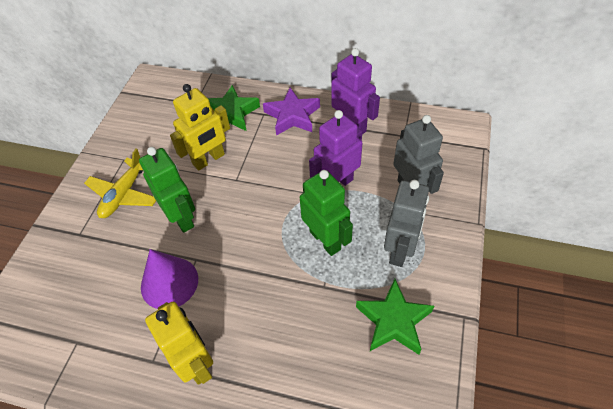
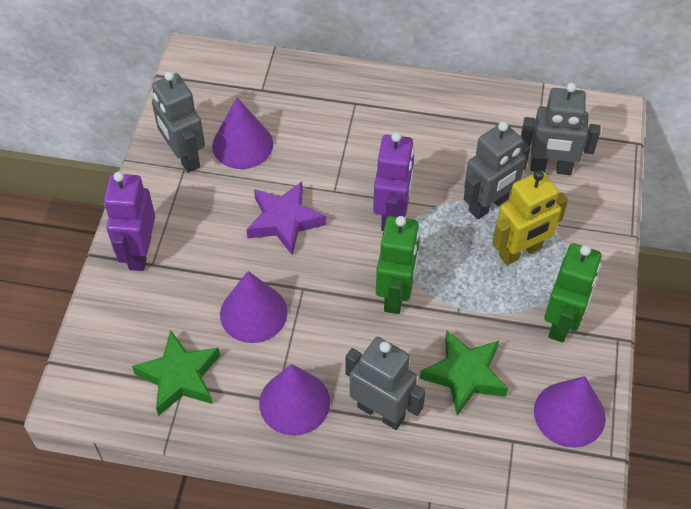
grey robot: 2 -> 4
purple cone: 1 -> 4
yellow plane: 1 -> 0
yellow robot: 2 -> 1

